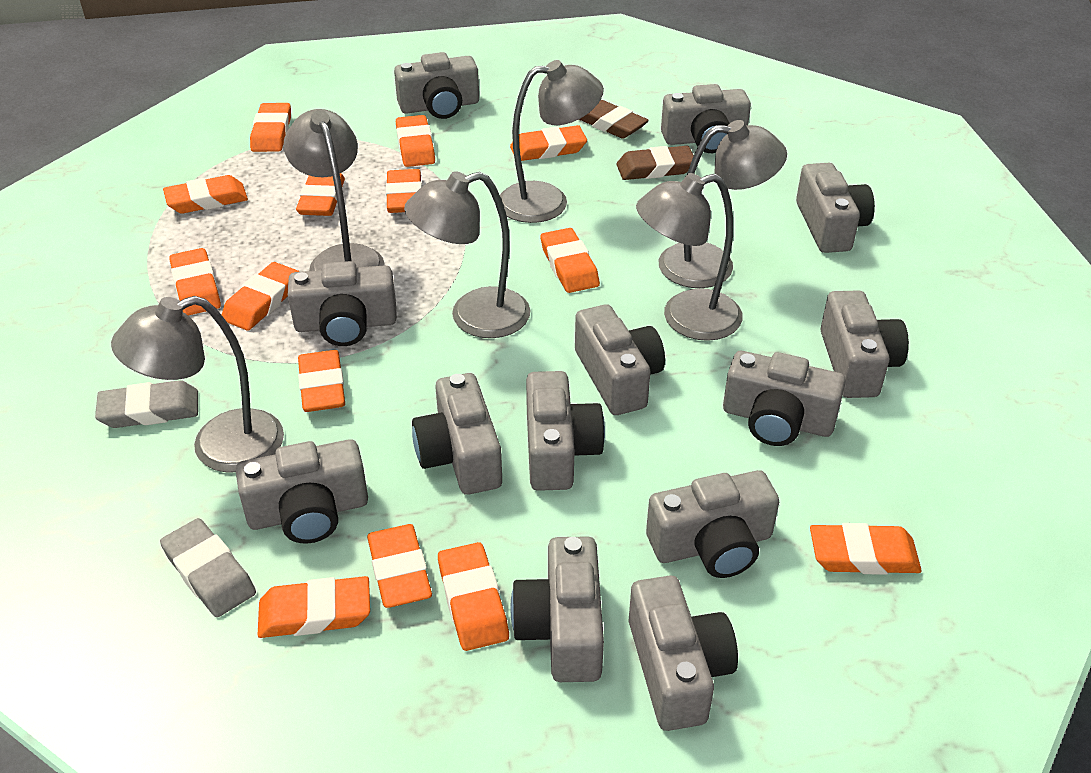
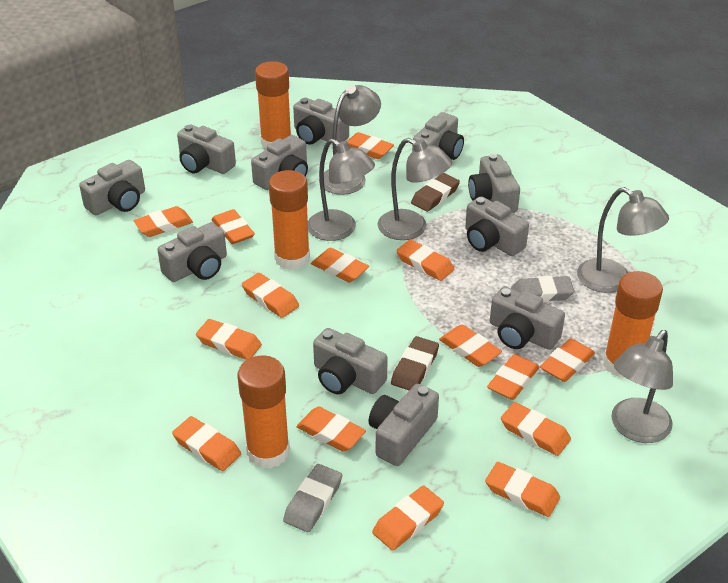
grey camera: 13 -> 11
grey lamp: 6 -> 5
orange eraser: 14 -> 15
orange glue stick: 0 -> 4

